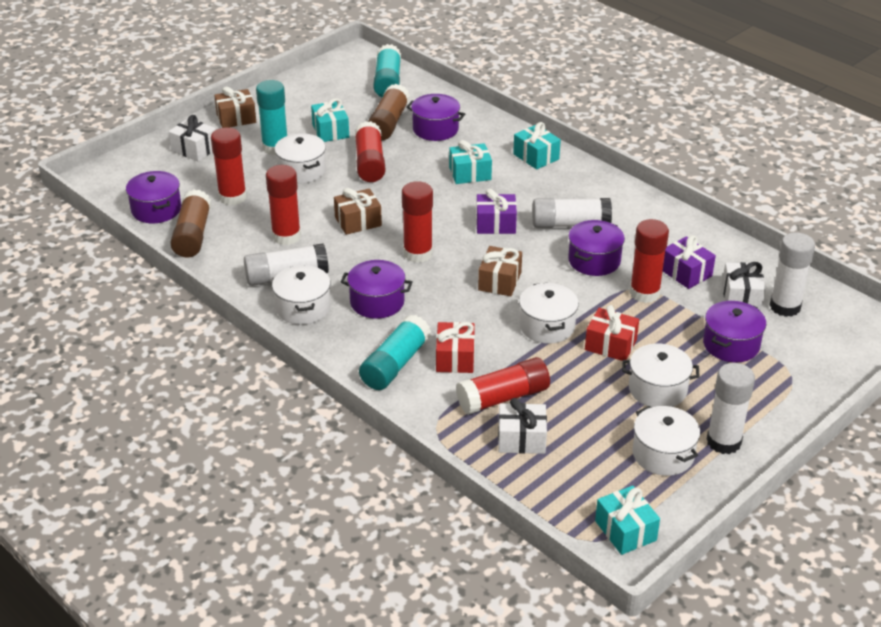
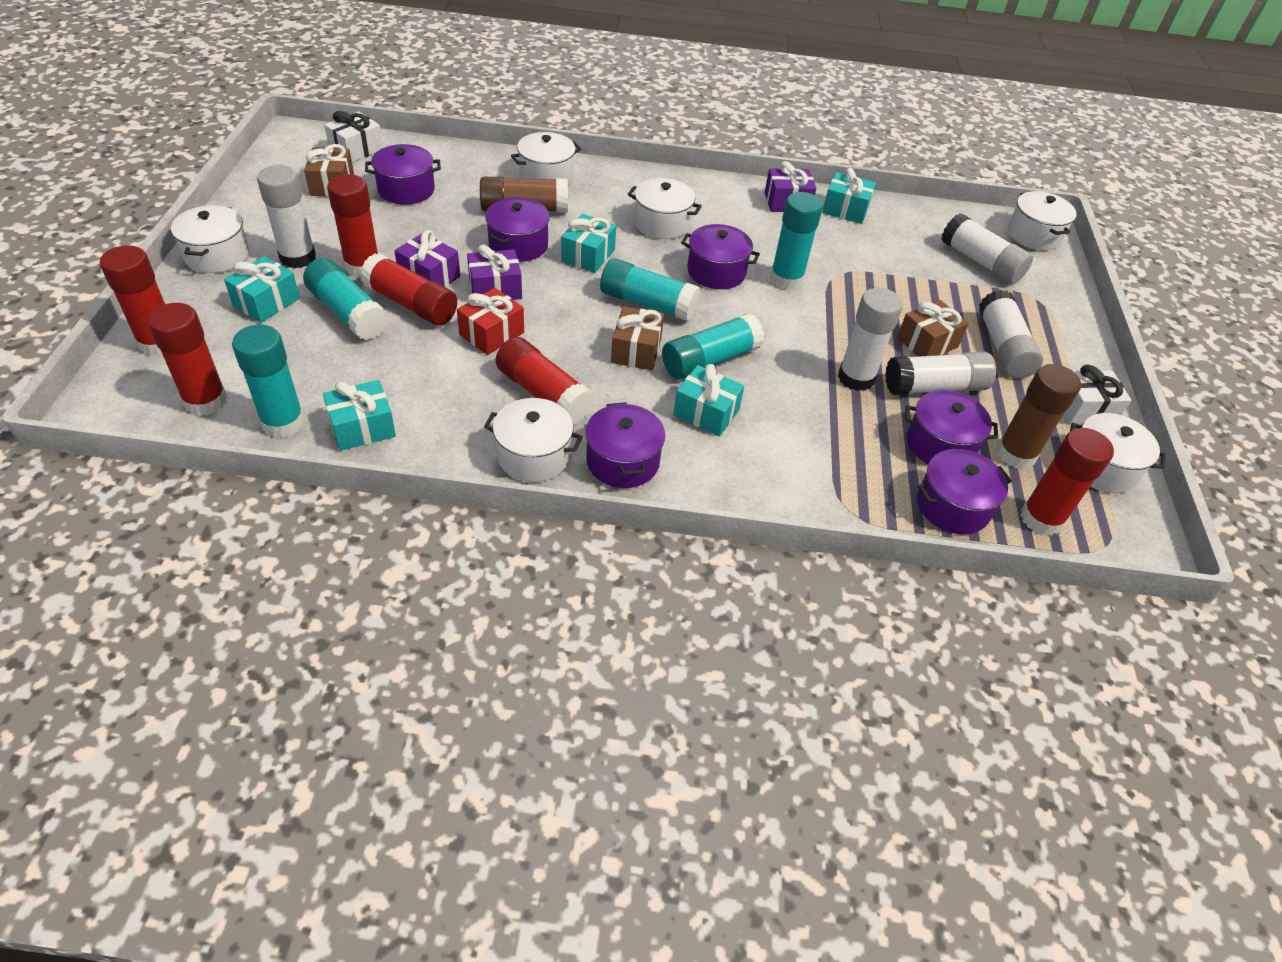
purple gift: 2 -> 3
purple pot: 5 -> 6
red gift: 2 -> 1
turquoise gift: 4 -> 5
turquoise glue stick: 3 -> 5
white gift: 3 -> 2
white glue stick: 4 -> 5
white pot: 5 -> 6

